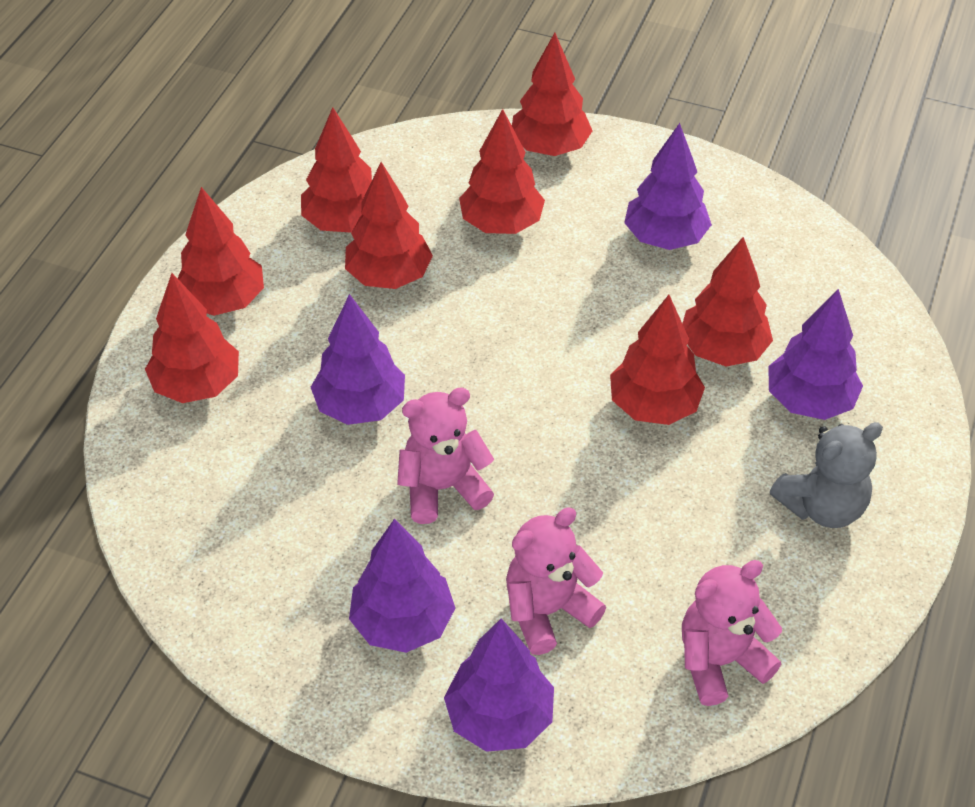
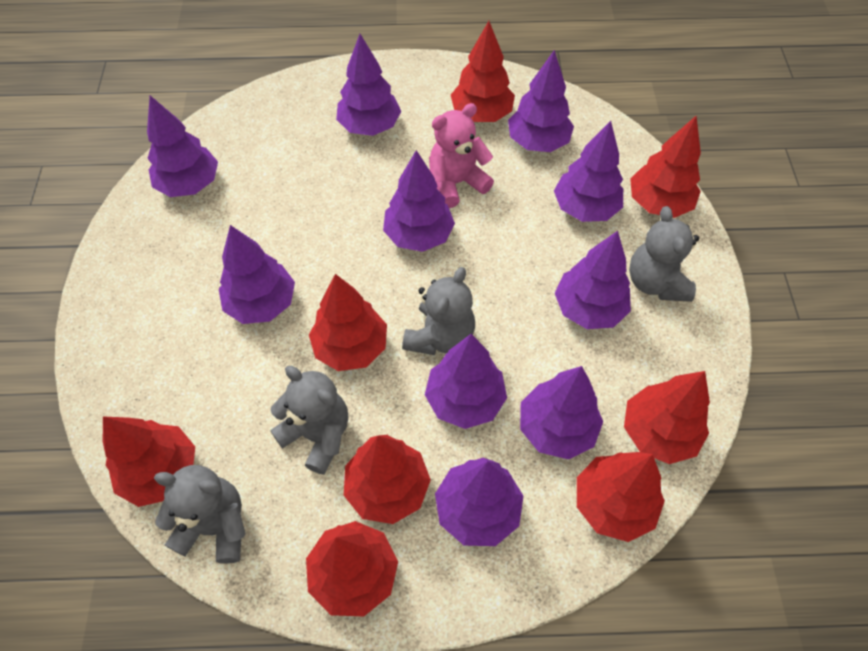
grey teddy bear: 1 -> 4
pink teddy bear: 3 -> 1
purple tree: 5 -> 10

